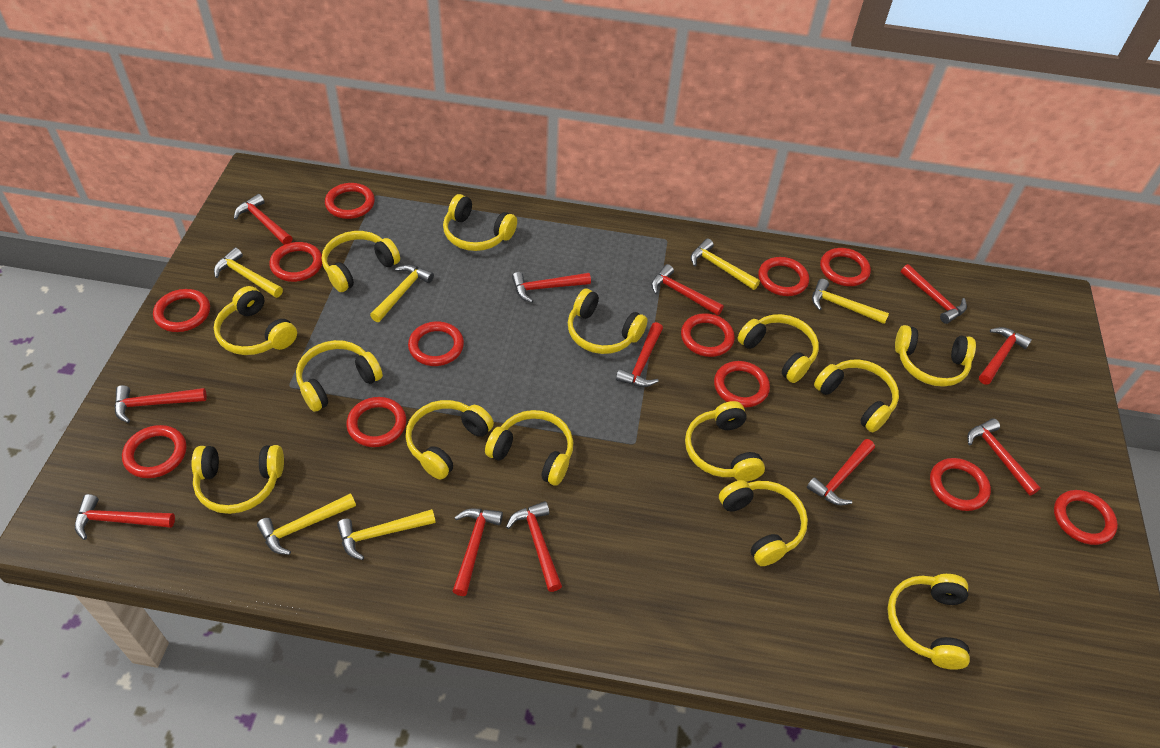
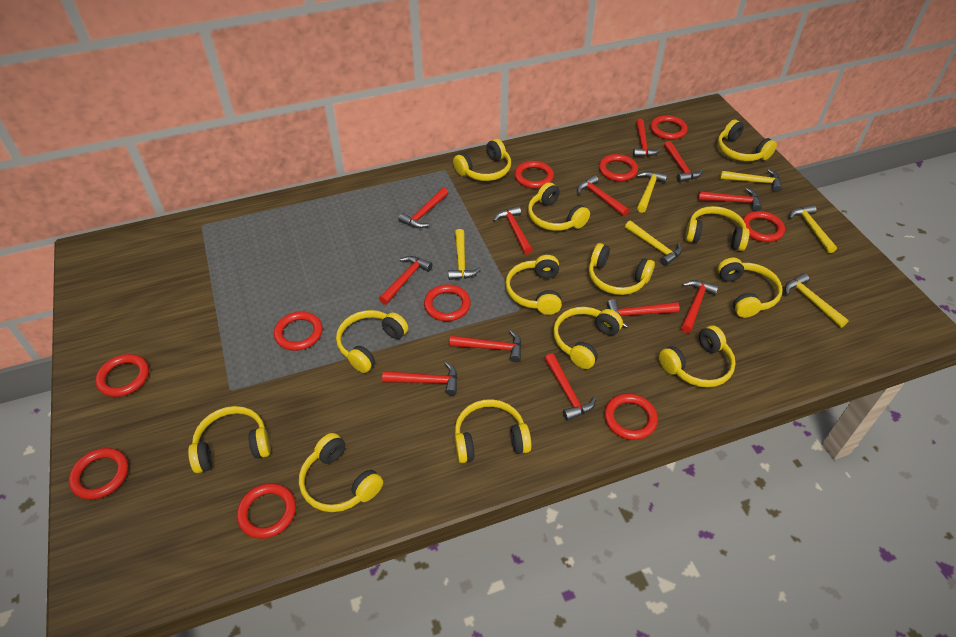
red ring: 12 -> 10
yellow headphones: 14 -> 13

